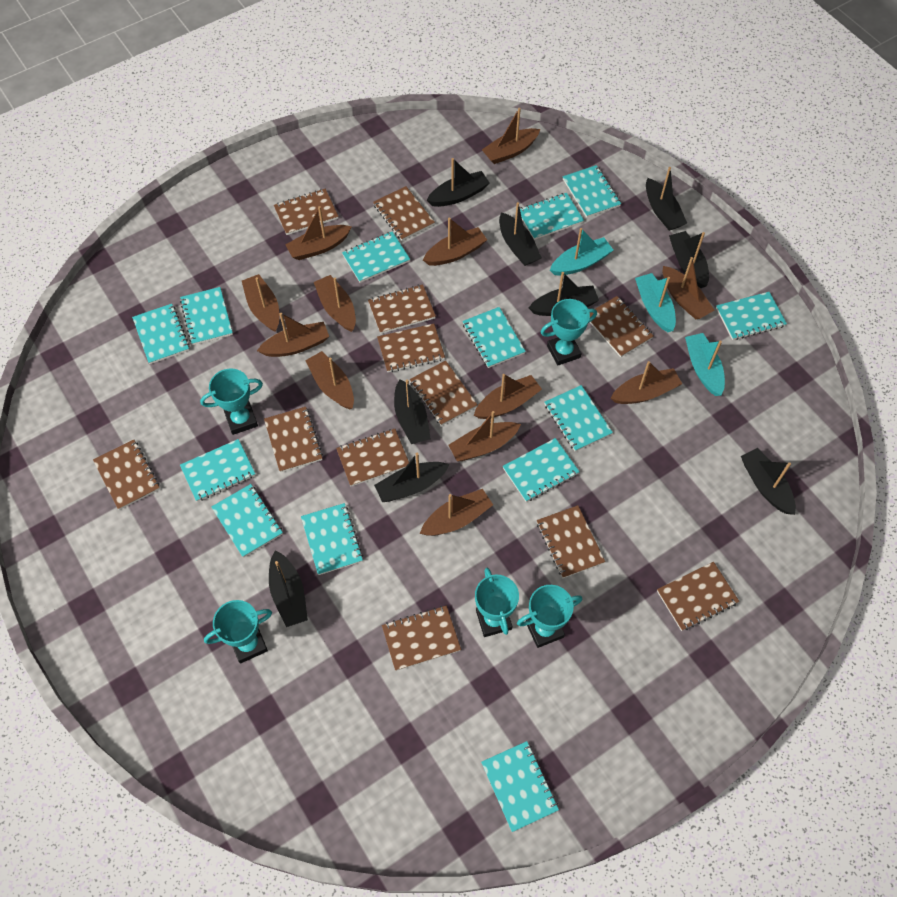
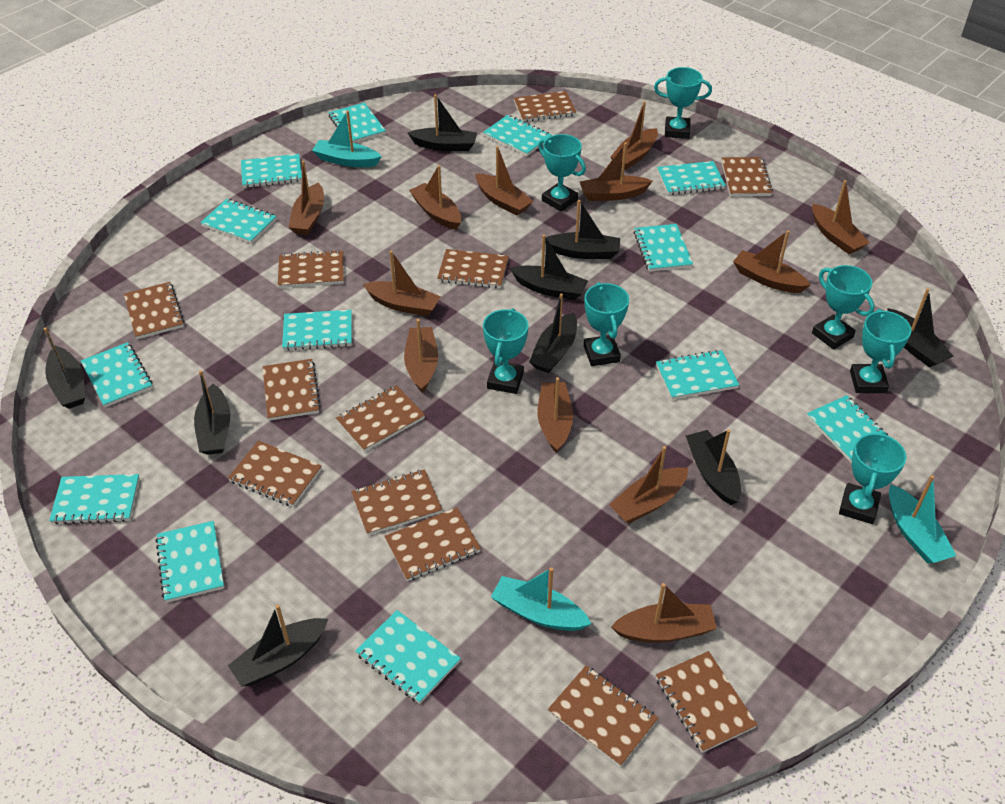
turquoise trophy: 5 -> 7

